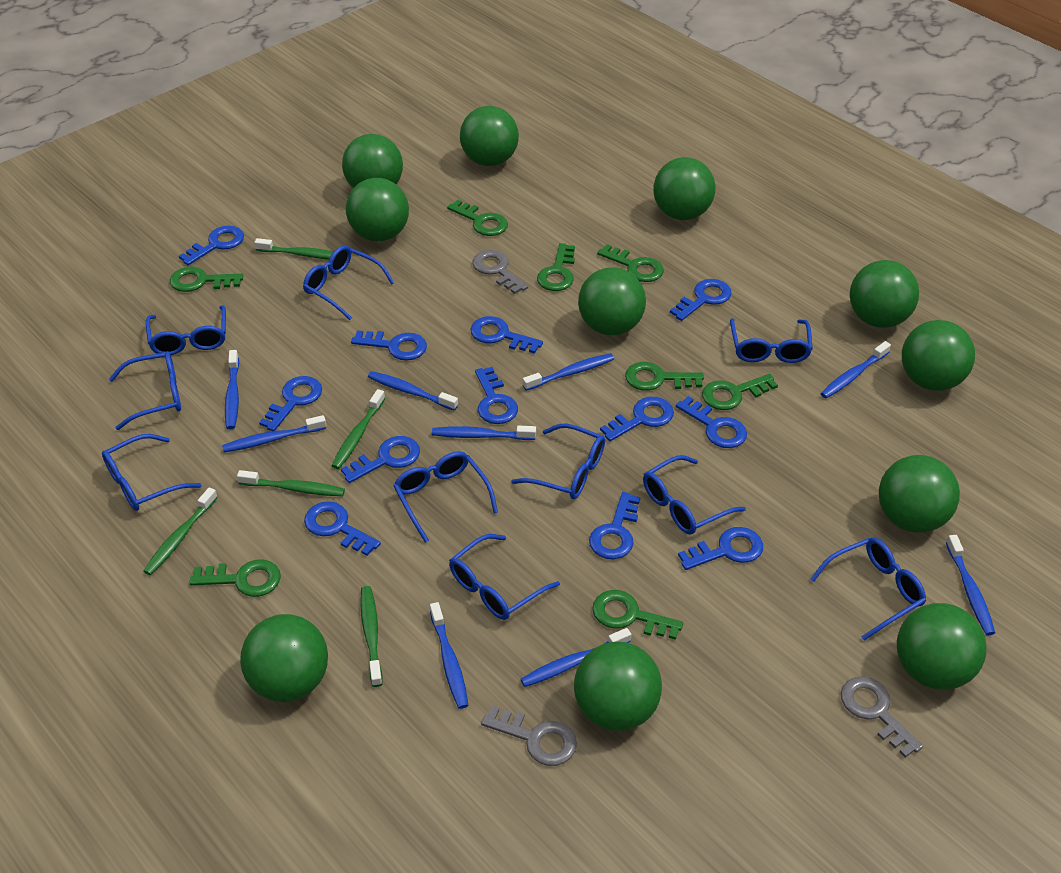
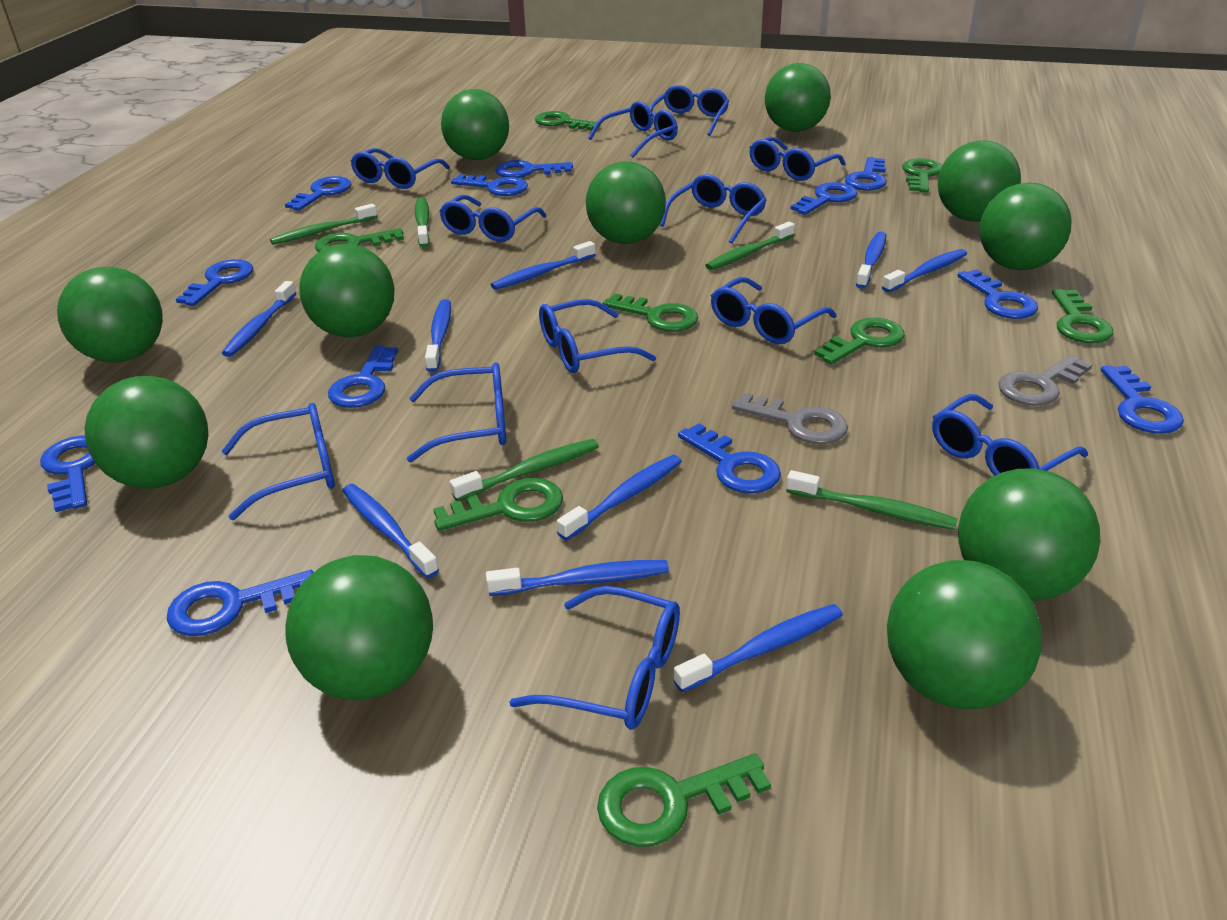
blue glasses: 10 -> 12
grey key: 3 -> 2

